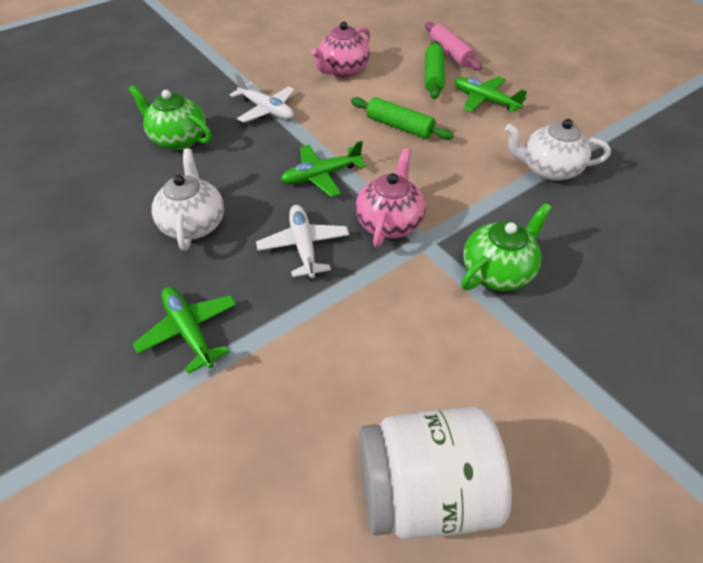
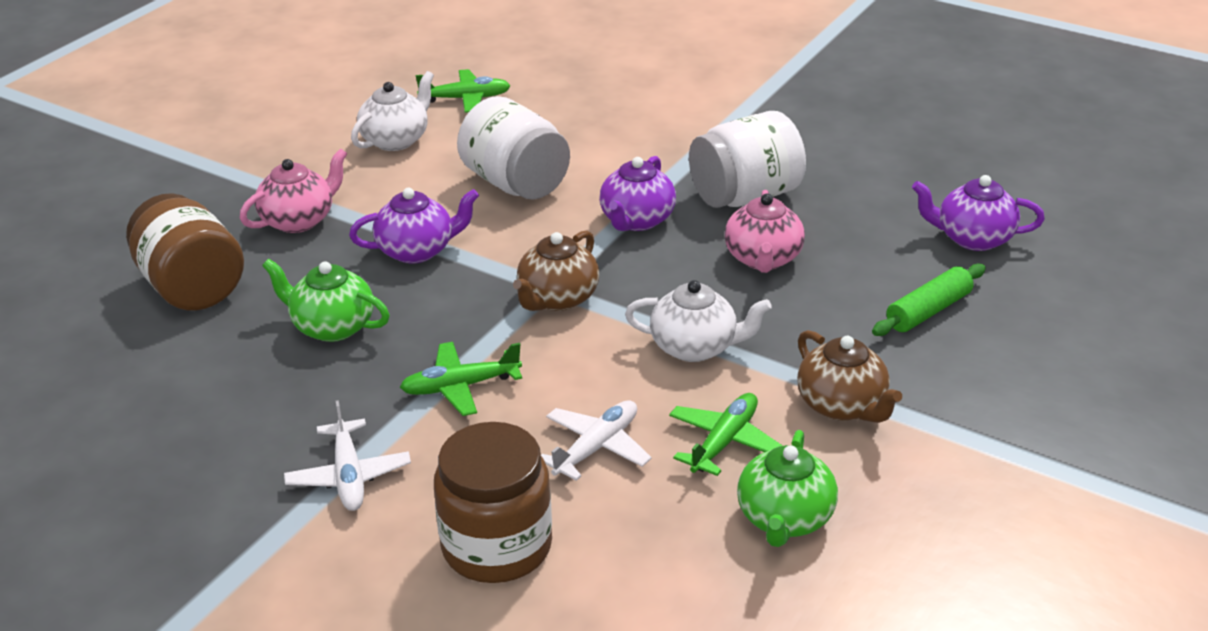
brown jar: 0 -> 2
brown teapot: 0 -> 2
green rolling pin: 2 -> 1
pink rolling pin: 1 -> 0
purple teapot: 0 -> 3
white jar: 1 -> 2

